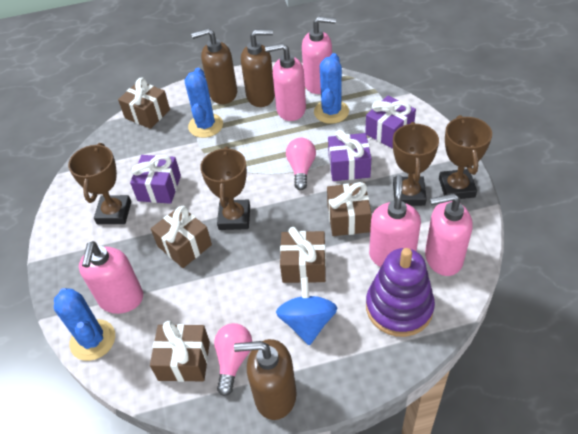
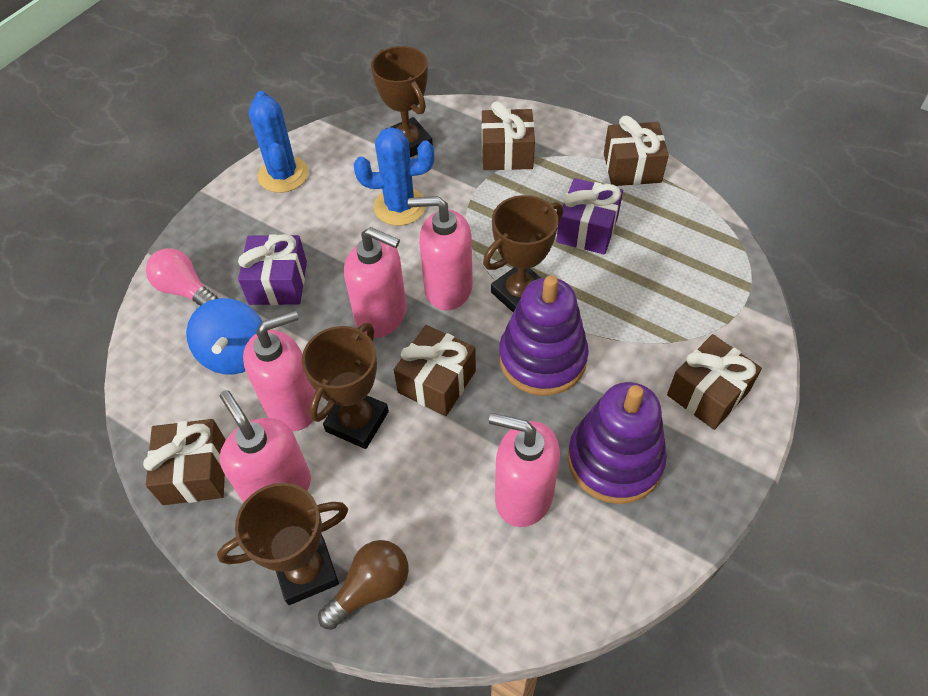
blue cactus: 3 -> 2
brown light bulb: 0 -> 1
brown soap dispenser: 3 -> 0
pink light bulb: 2 -> 1
purple gift: 3 -> 2
purple stacking toy: 1 -> 2

